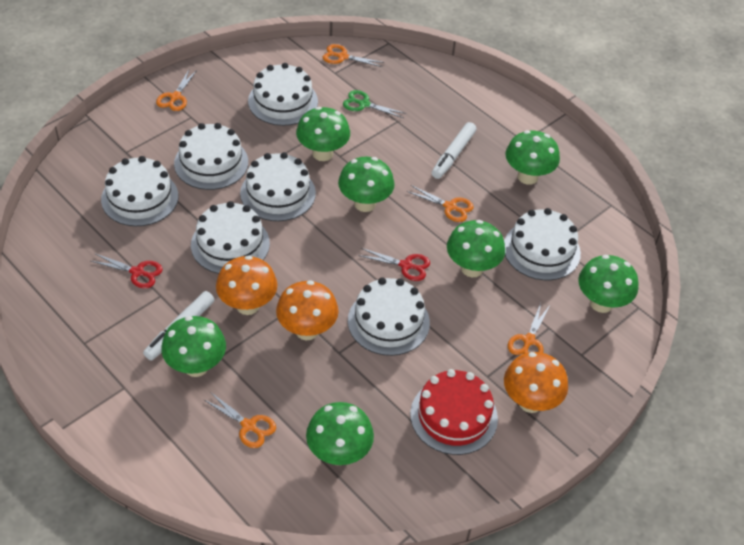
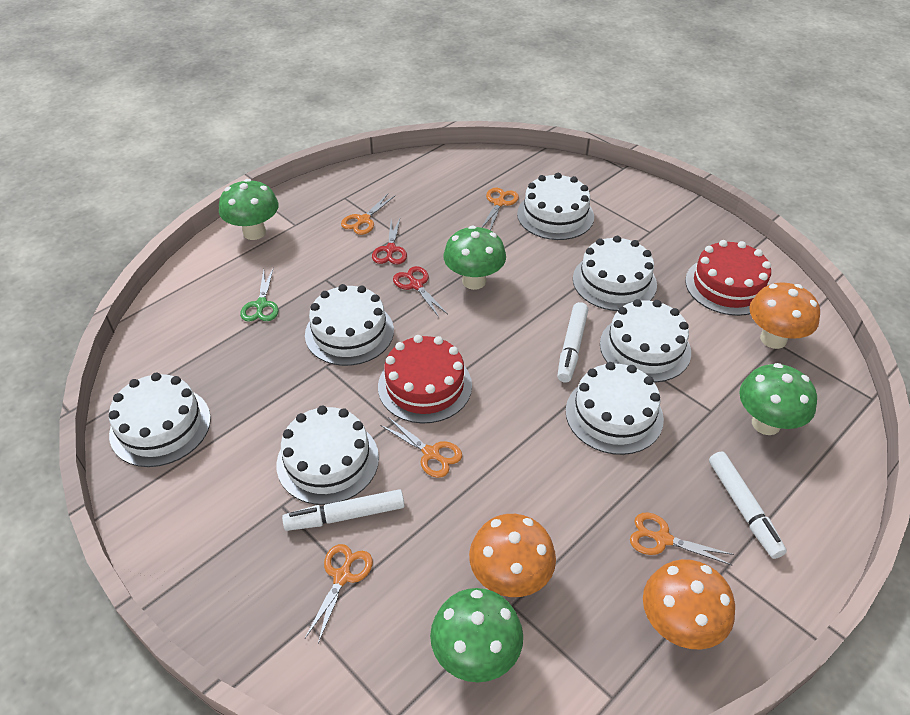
green mushroom: 7 -> 4
red cake: 1 -> 2
white marker: 2 -> 3

